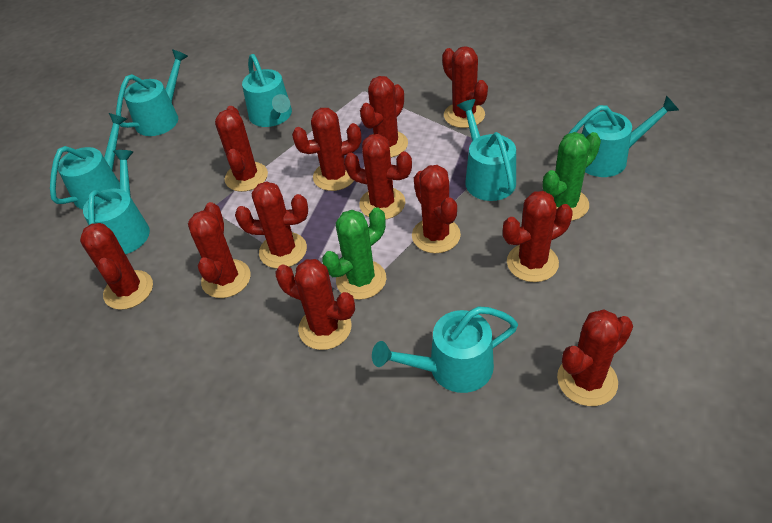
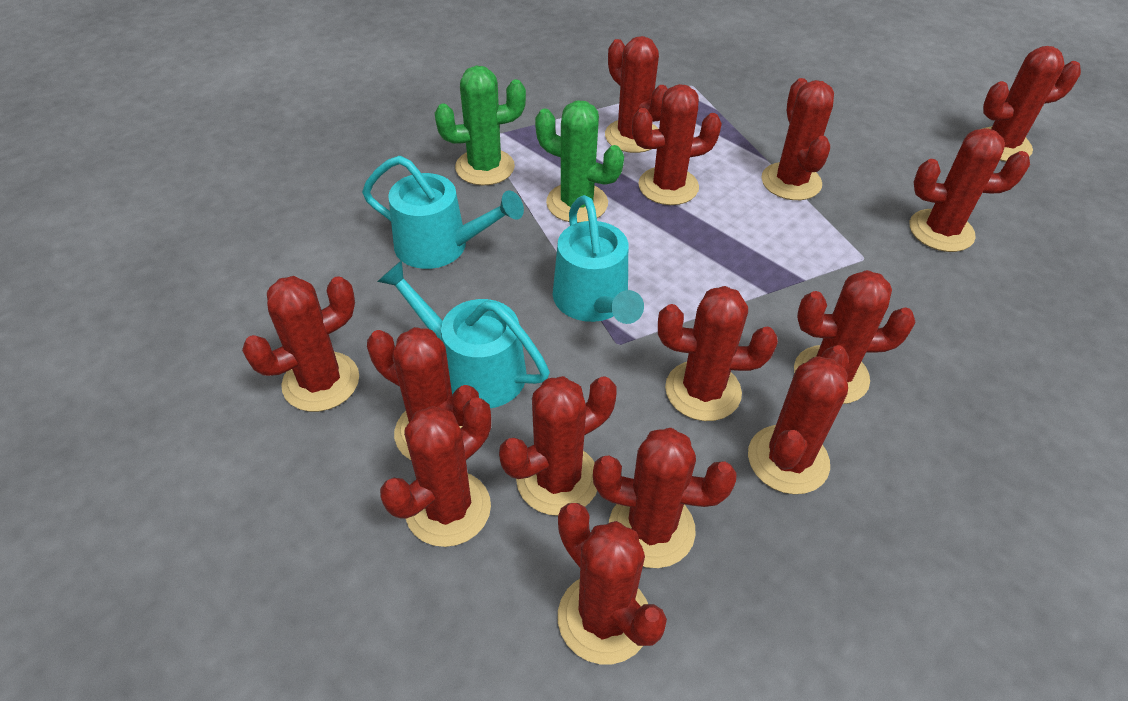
red cactus: 12 -> 14
turquoise watering can: 7 -> 3

